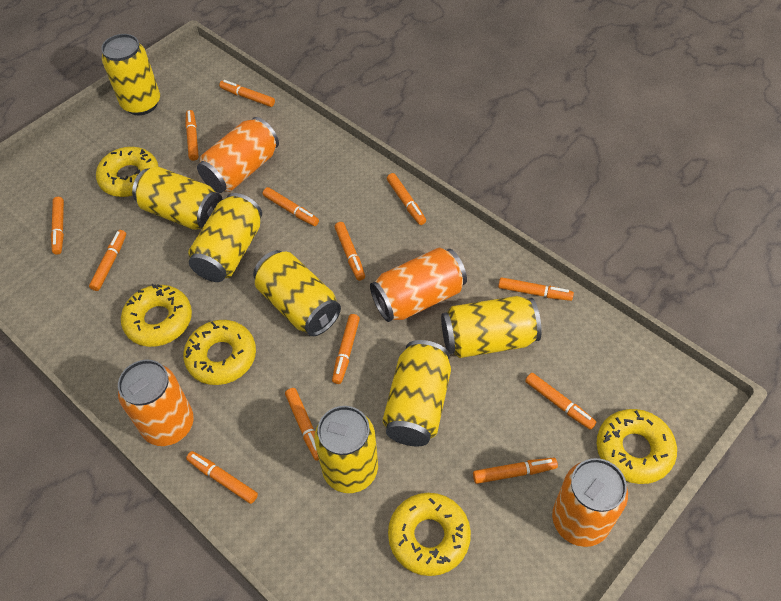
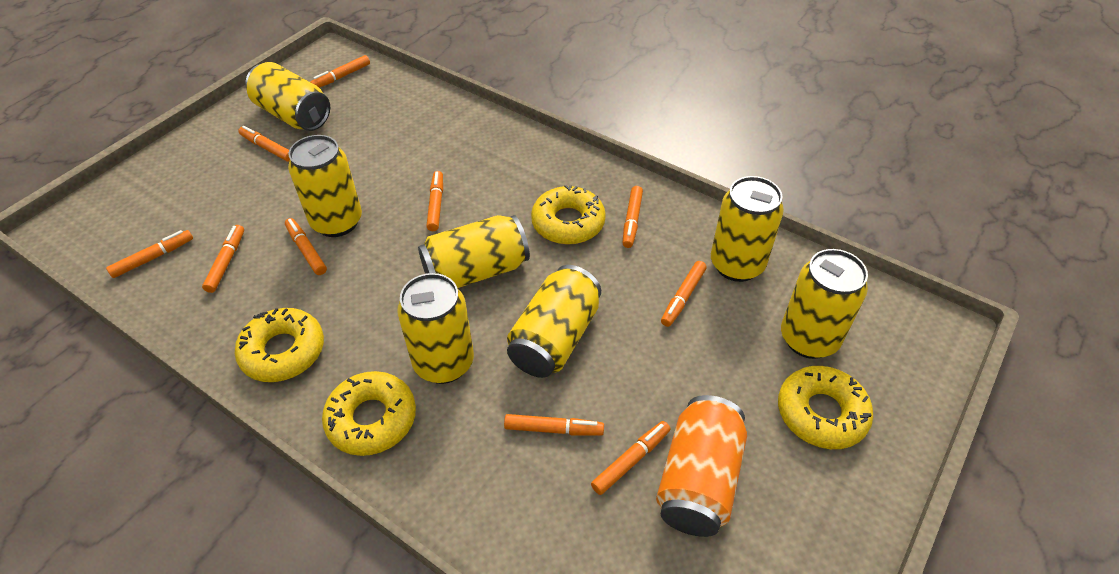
orange can: 4 -> 1
orange marker: 13 -> 10
yellow donut: 5 -> 4

